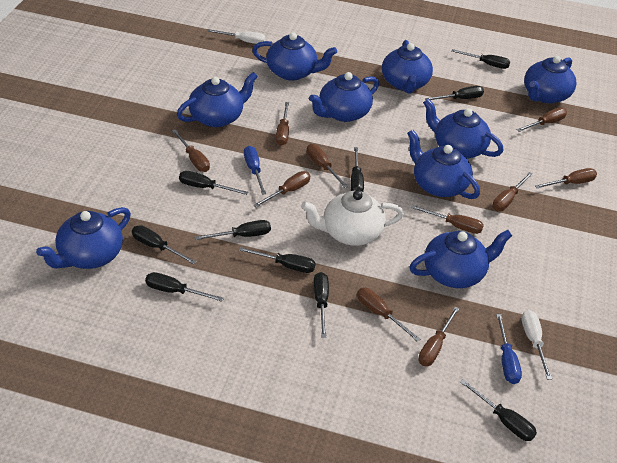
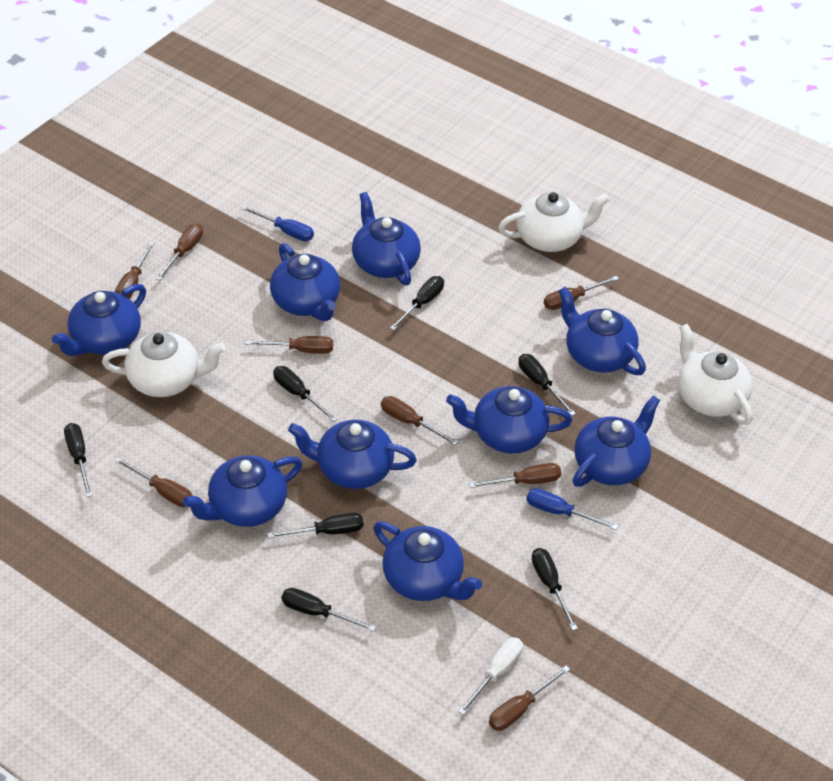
black screwdriver: 10 -> 7
brown screwdriver: 10 -> 8
white screwdriver: 2 -> 1
white teapot: 1 -> 3

